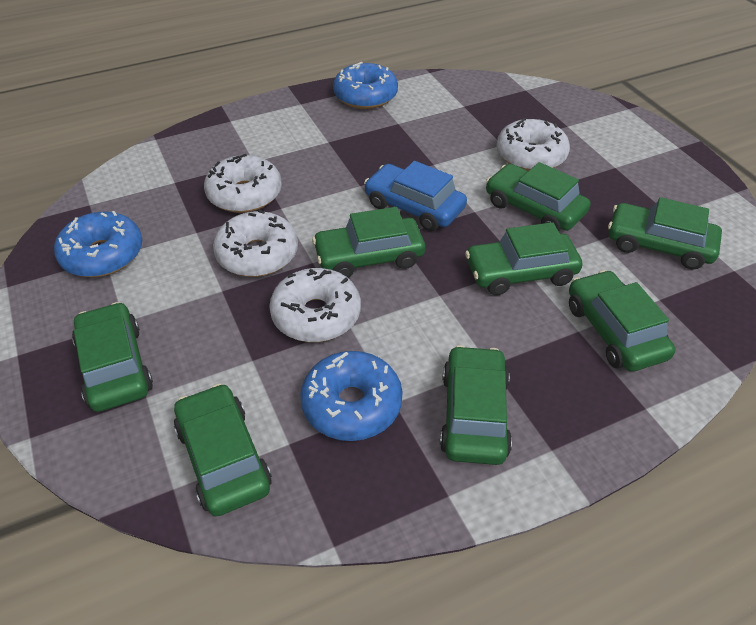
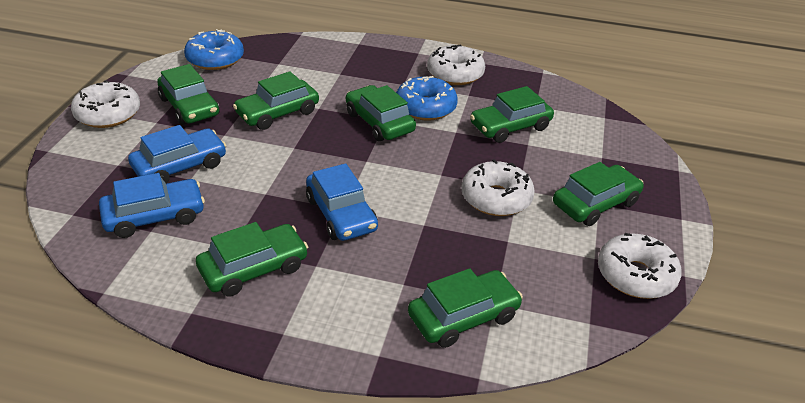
blue car: 1 -> 3
blue donut: 3 -> 2
green car: 8 -> 7

